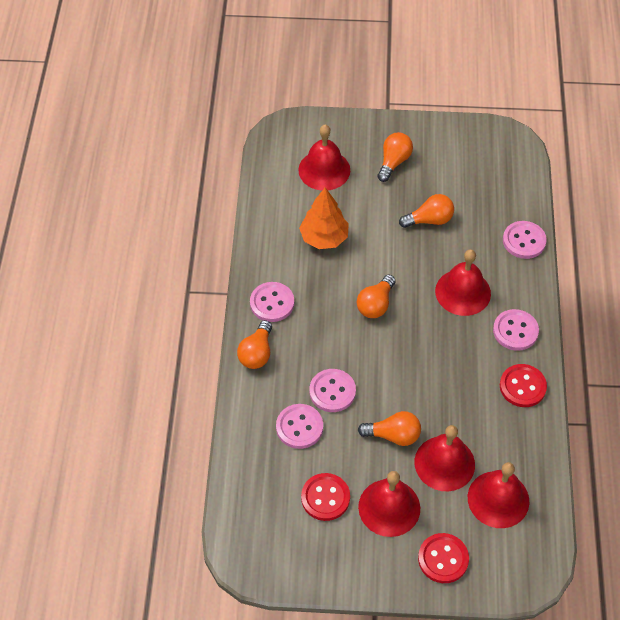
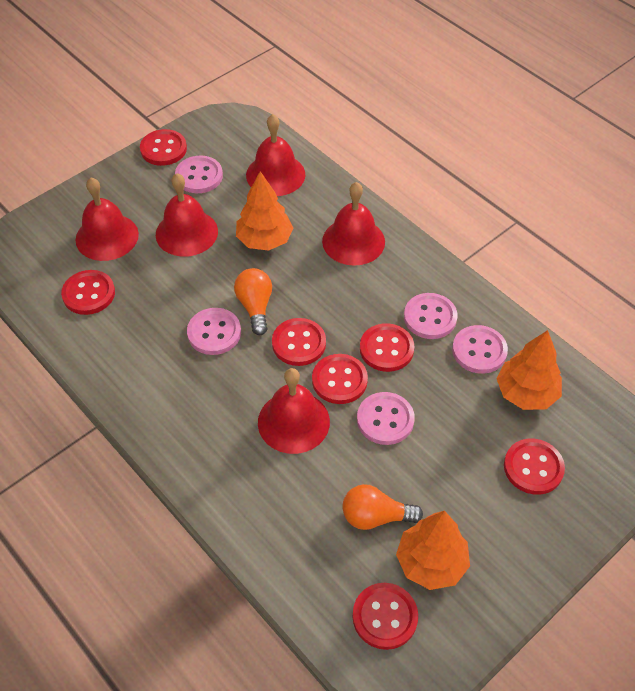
orange light bulb: 5 -> 2
orange tree: 1 -> 3
red button: 3 -> 7

